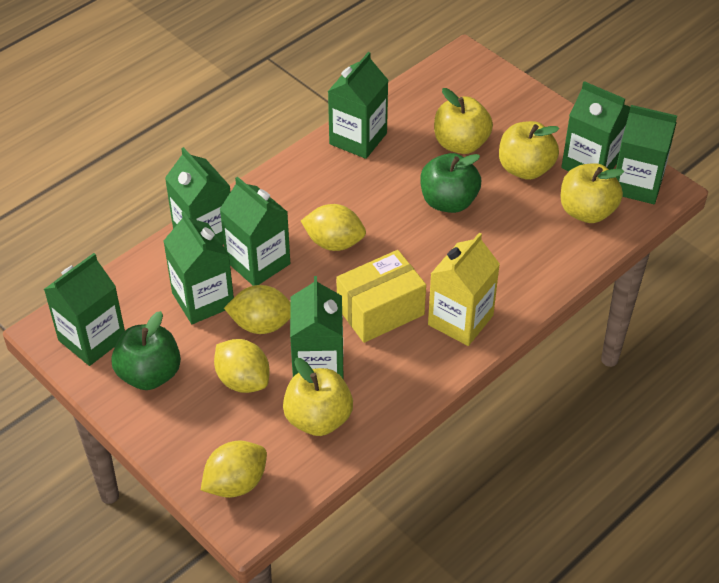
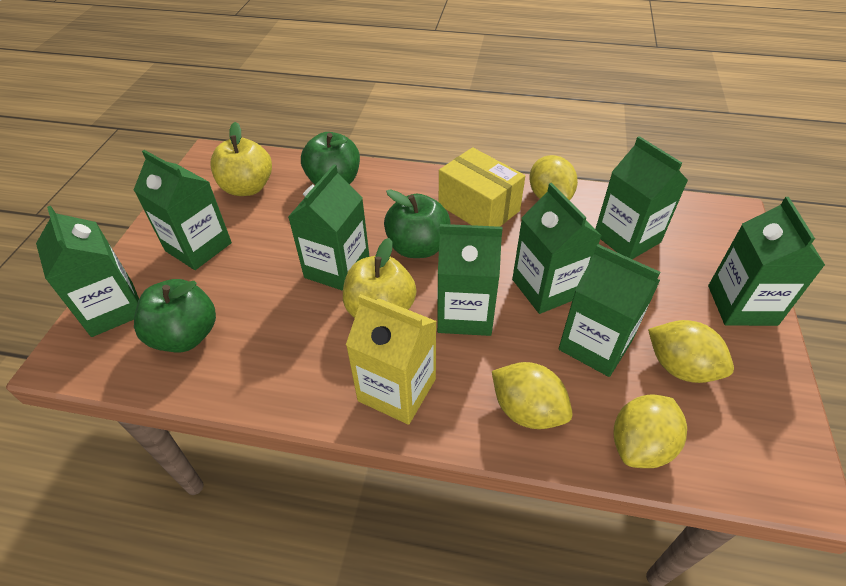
green apple: 2 -> 3
yellow apple: 4 -> 2

